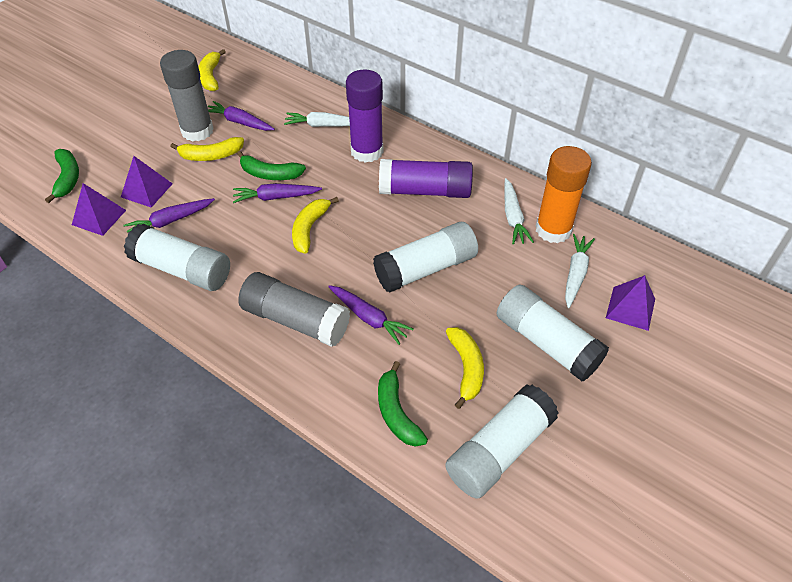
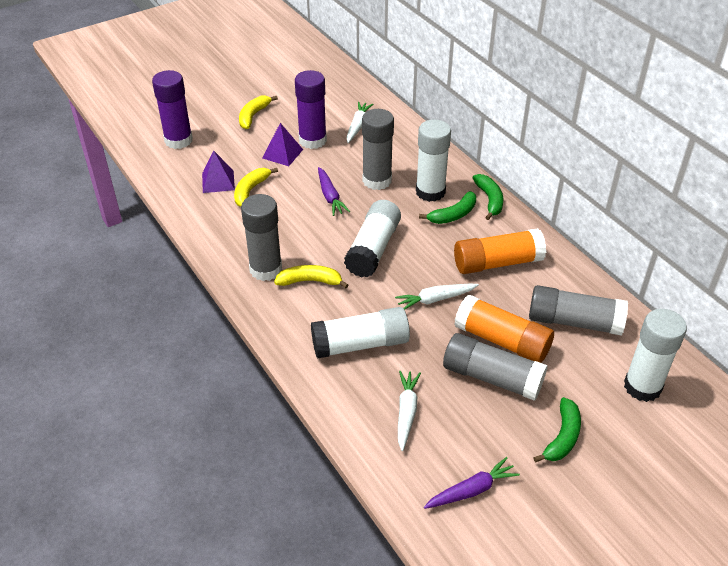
grey glue stick: 2 -> 4
orange glue stick: 1 -> 2
purple carrot: 4 -> 2
purple pyramid: 3 -> 2
yellow banana: 4 -> 3

